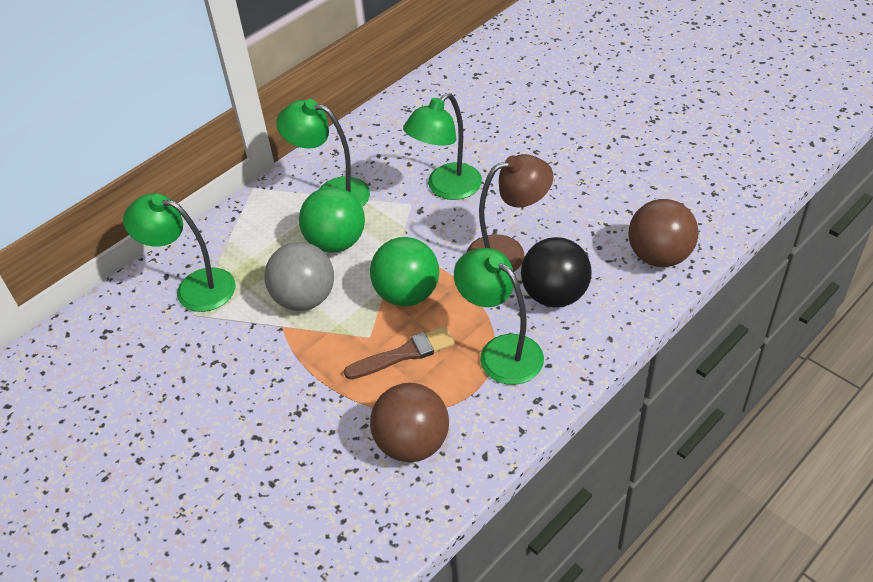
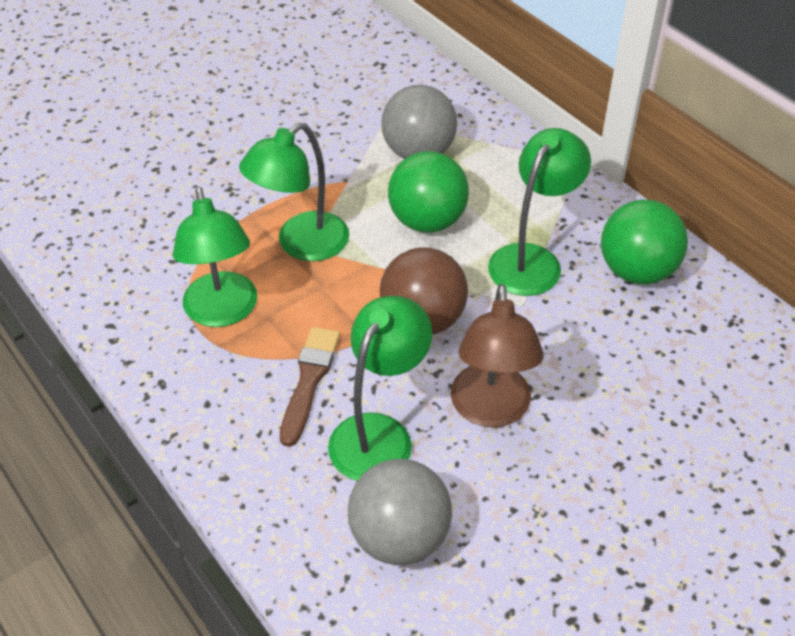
black ball: 1 -> 0
brown ball: 2 -> 1
grey ball: 1 -> 2

